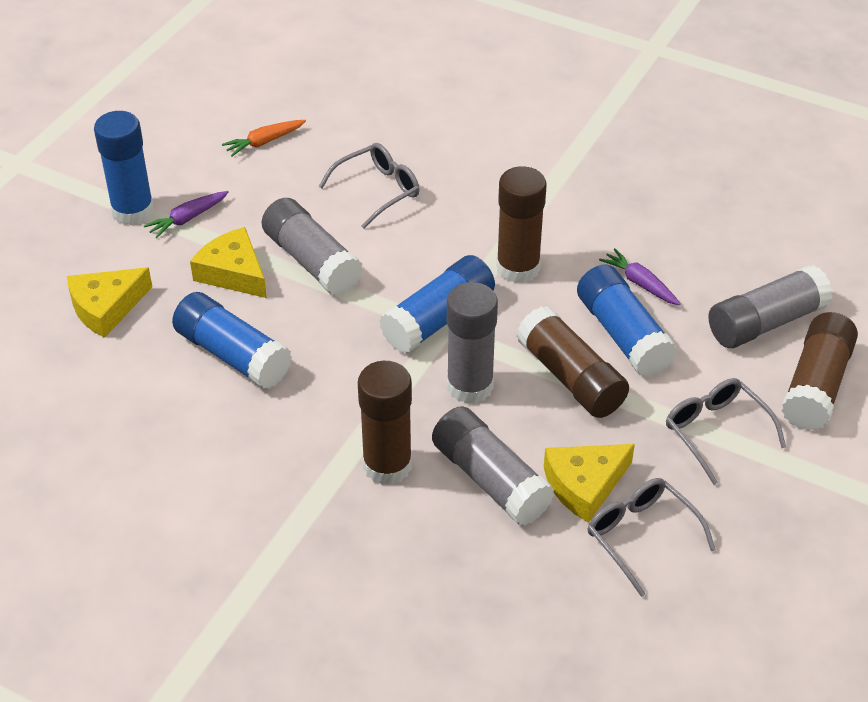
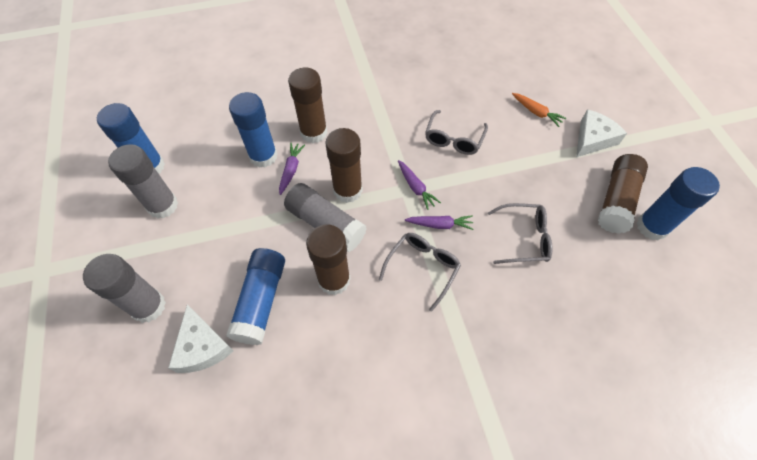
grey glue stick: 4 -> 3
purple carrot: 2 -> 3
white cheese: 0 -> 2
yellow cheese: 3 -> 0

